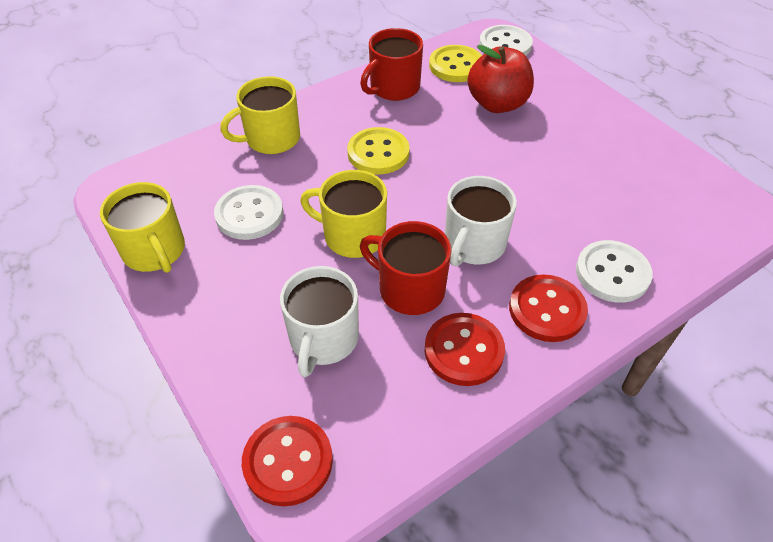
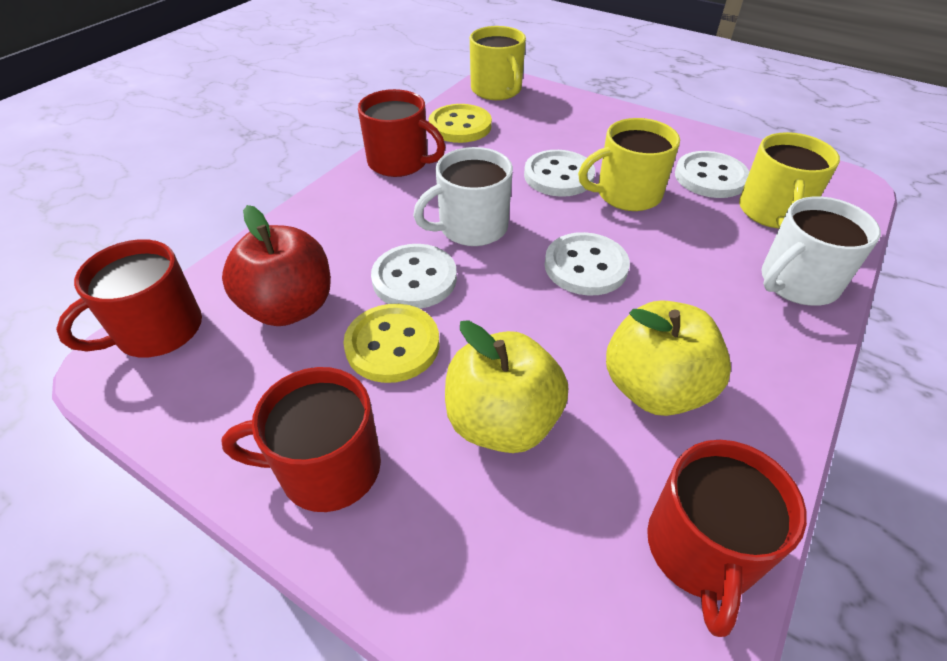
red button: 3 -> 0
red mug: 2 -> 4
white button: 3 -> 4
yellow apple: 0 -> 2

